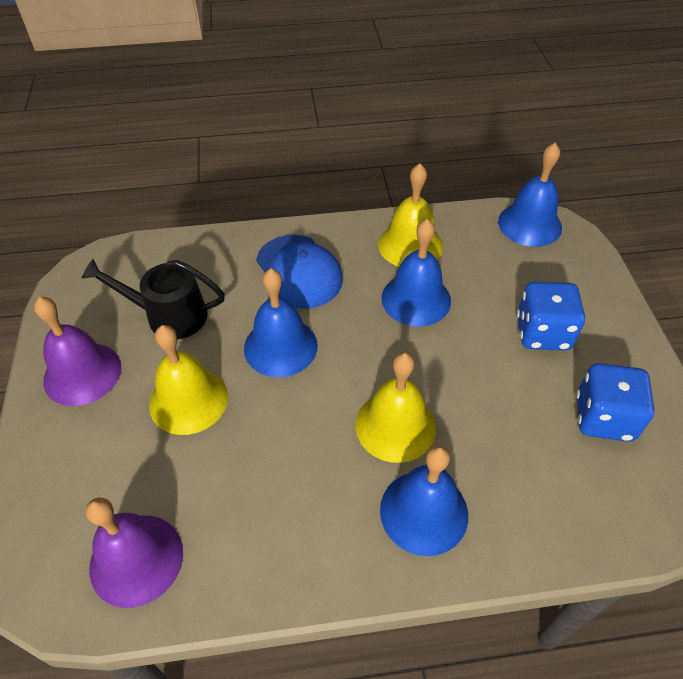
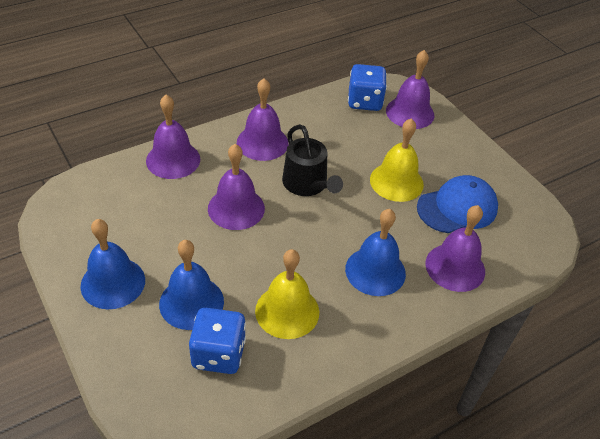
blue bell: 4 -> 3
purple bell: 2 -> 5
yellow bell: 3 -> 2

